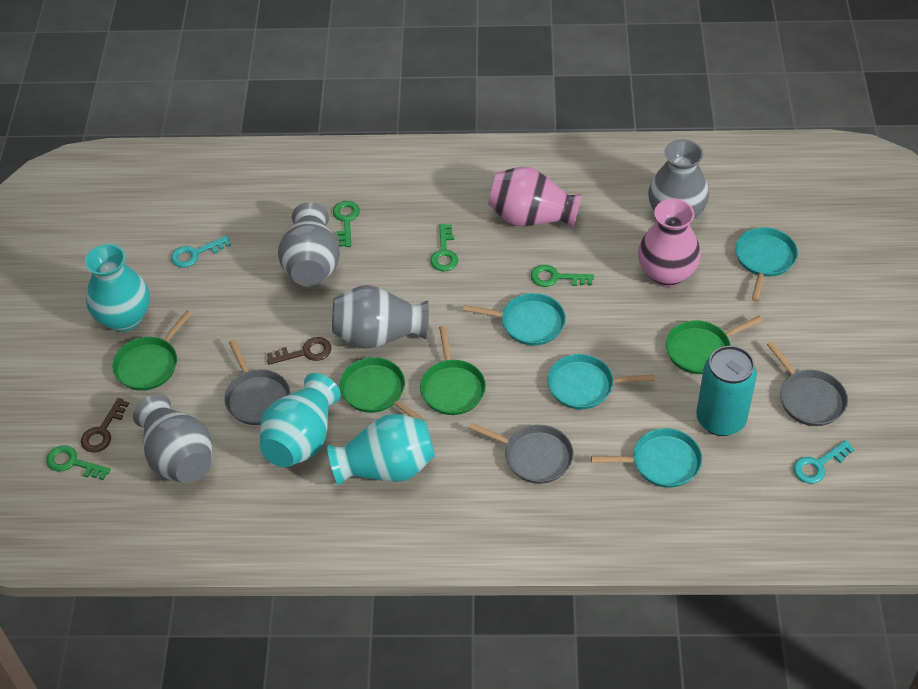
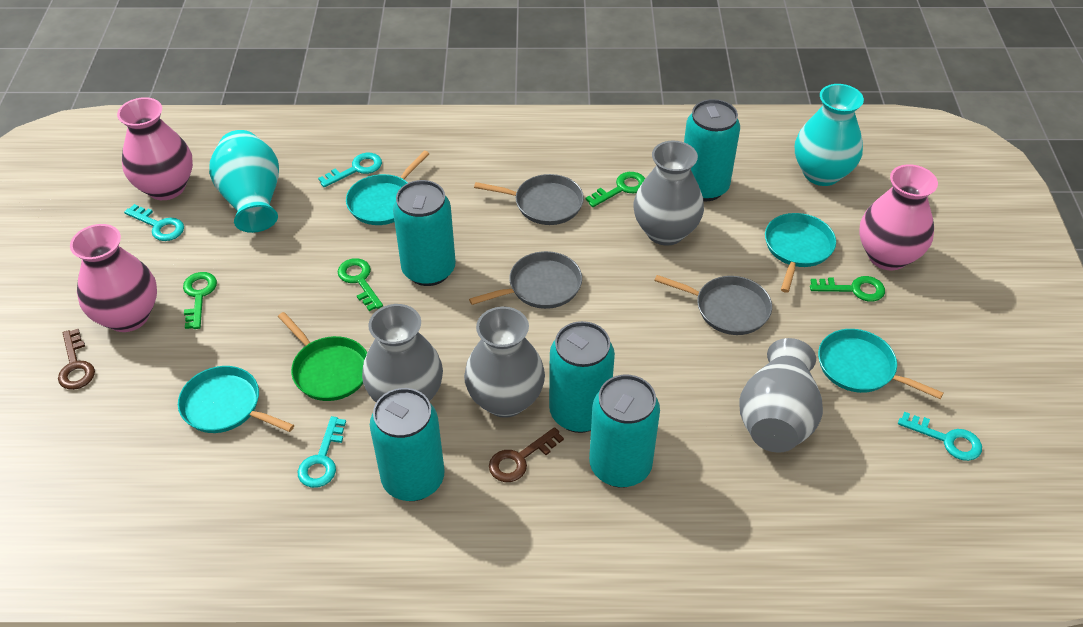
green pan: 4 -> 1
pink vase: 2 -> 3
turquoise can: 1 -> 5
turquoise key: 2 -> 4
turquoise vase: 3 -> 2

